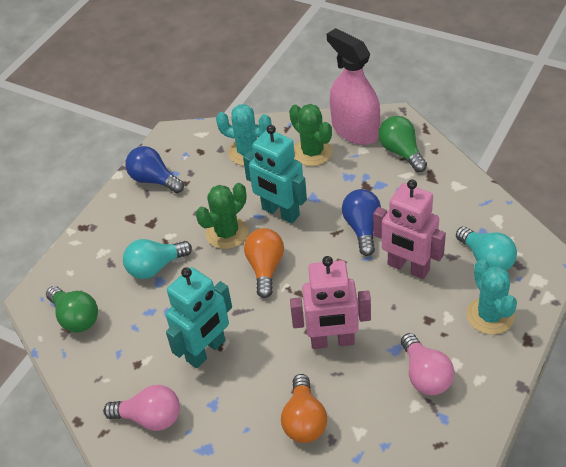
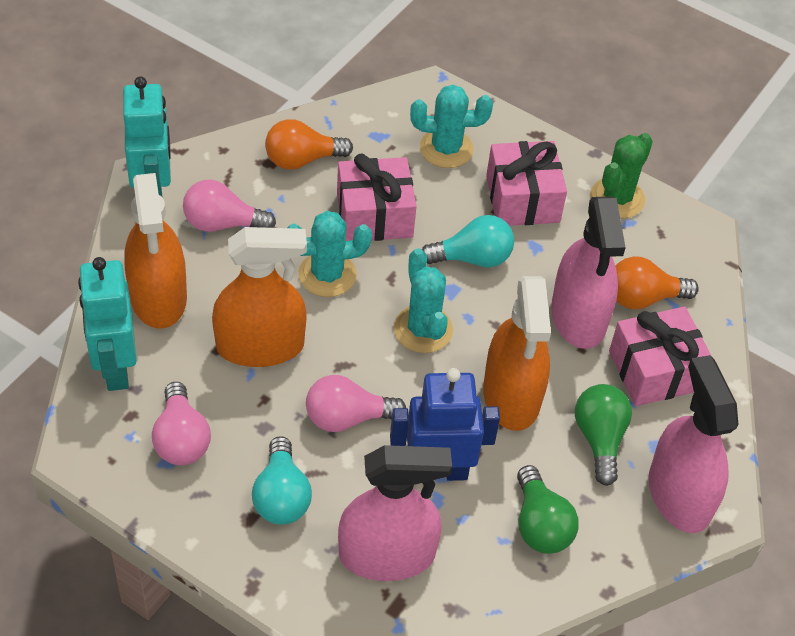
blue light bulb: 2 -> 0
blue robot: 0 -> 1
green cactus: 2 -> 1
orange spray bottle: 0 -> 3
pink gift: 0 -> 3
pink light bulb: 2 -> 3
pink robot: 2 -> 0
pink spray bottle: 1 -> 3
turquoise cactus: 2 -> 3

